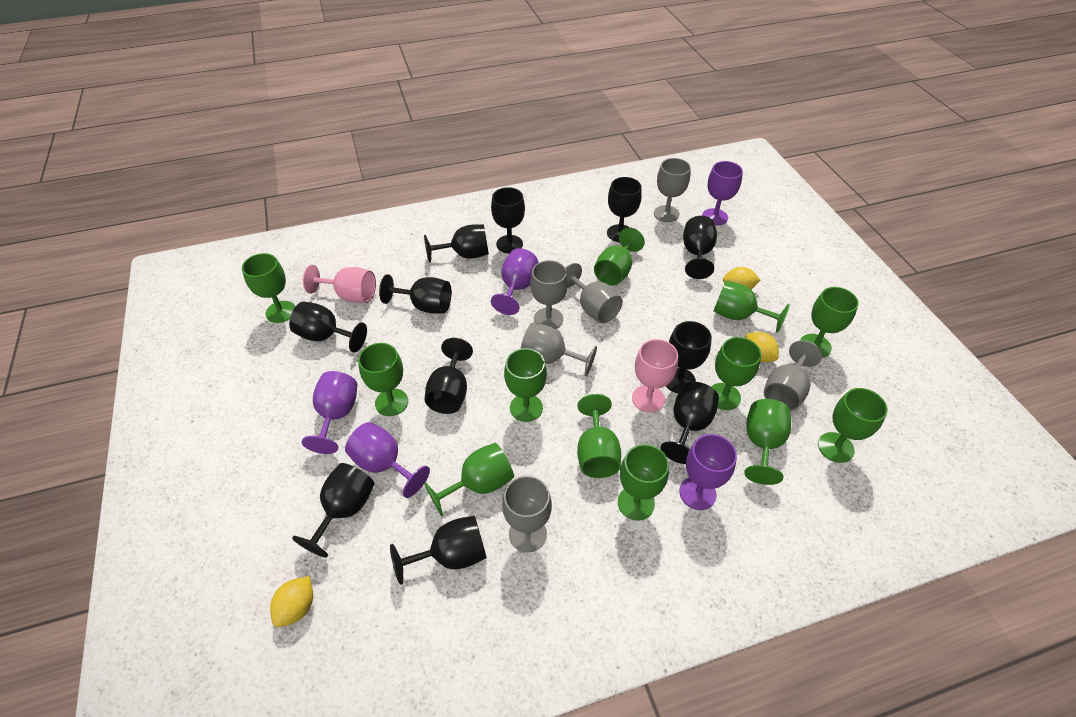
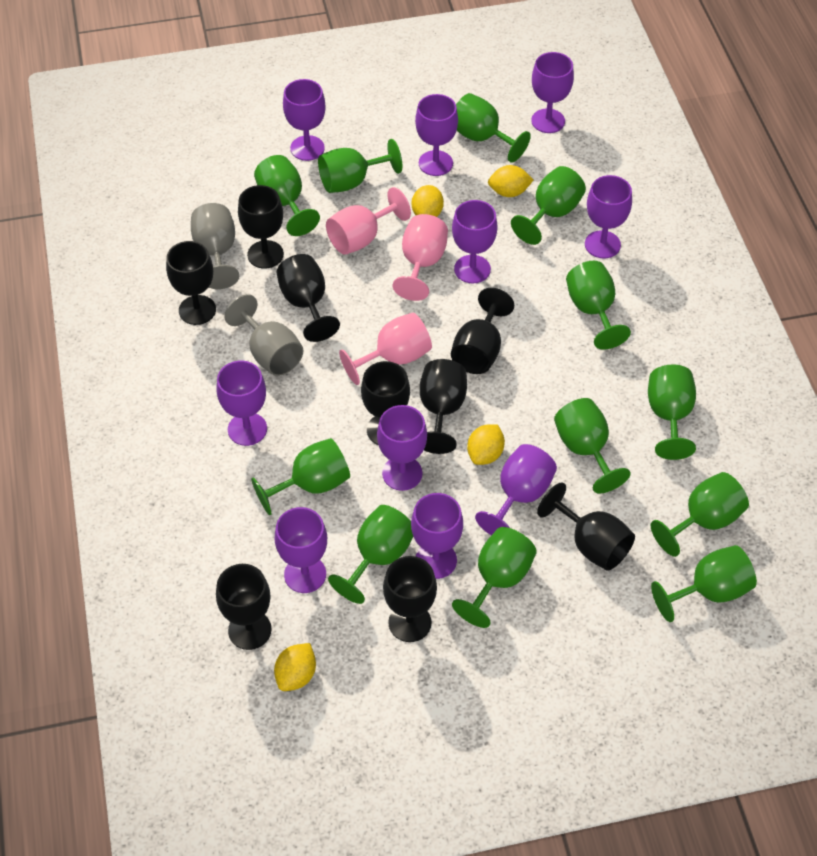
black goblet: 11 -> 9
grey goblet: 6 -> 2
pink goblet: 2 -> 3
purple goblet: 5 -> 10
yellow lemon: 3 -> 4

